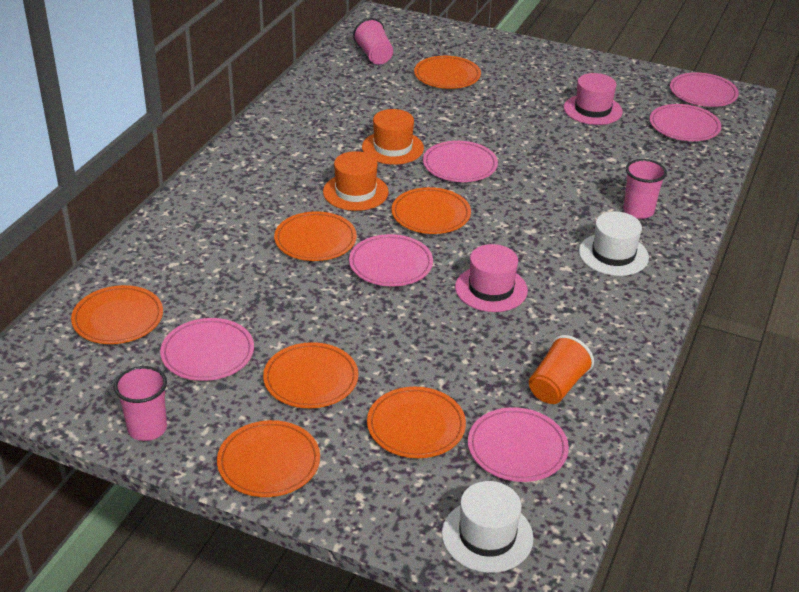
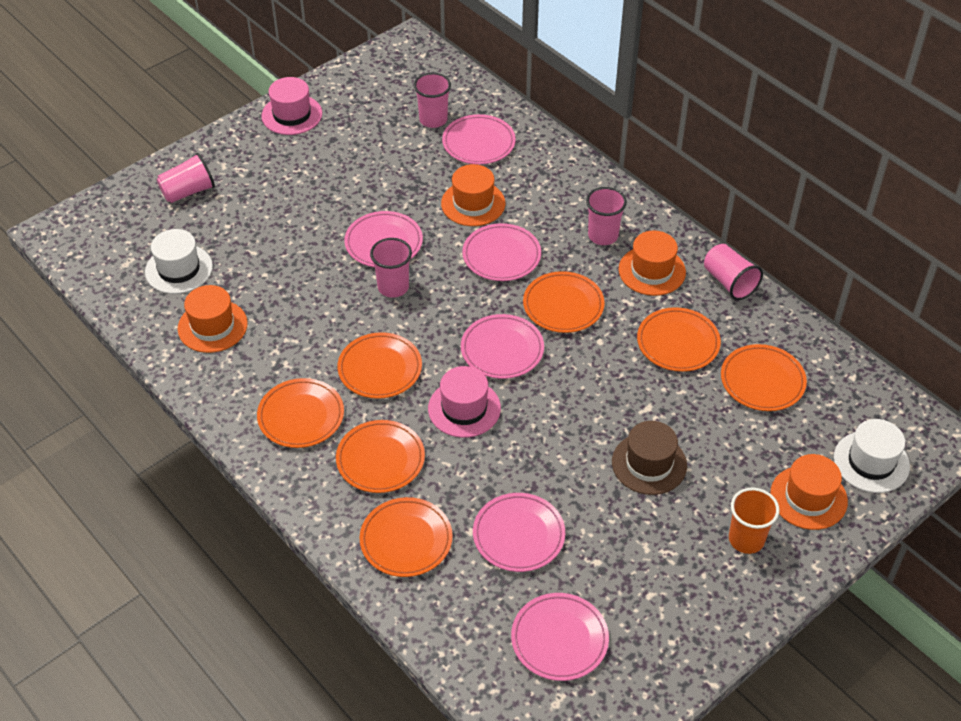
brown hat: 0 -> 1
orange hat: 2 -> 4
pink cup: 3 -> 5

